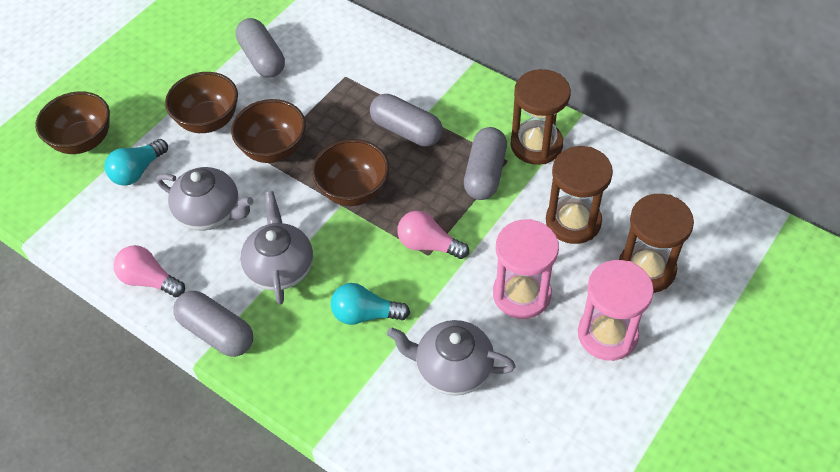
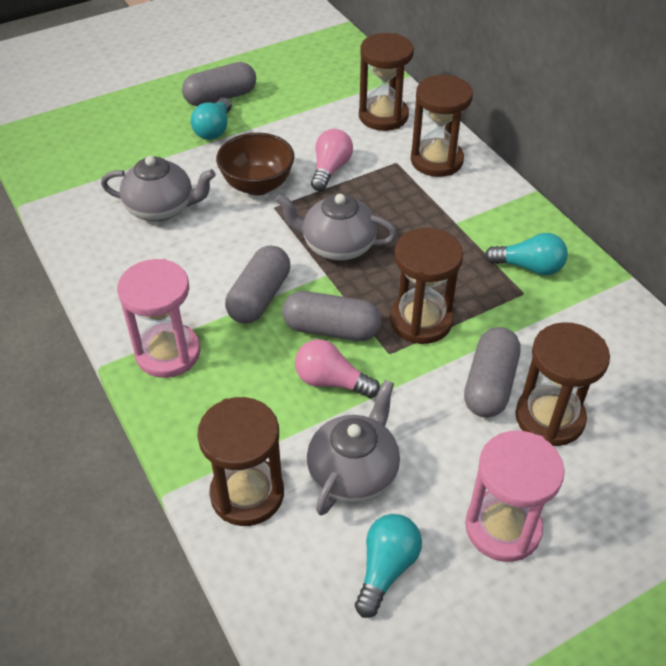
brown bowl: 4 -> 1
brown hourglass: 3 -> 5
turquoise light bulb: 2 -> 3

